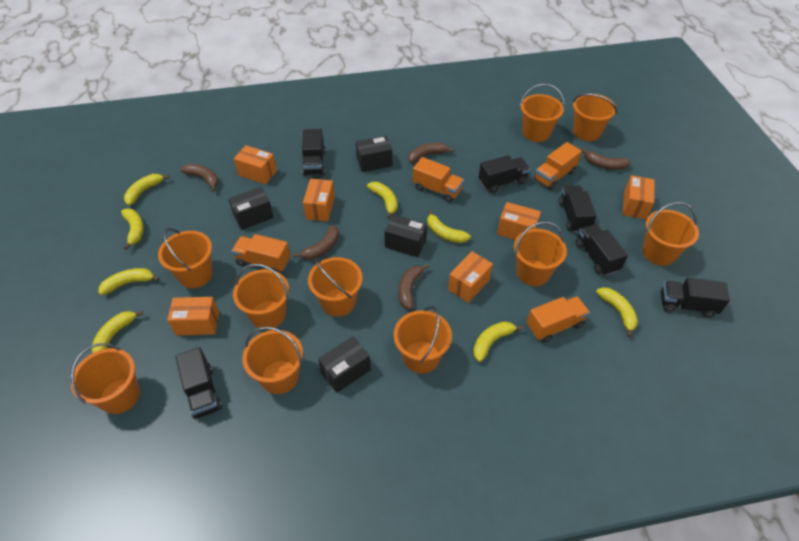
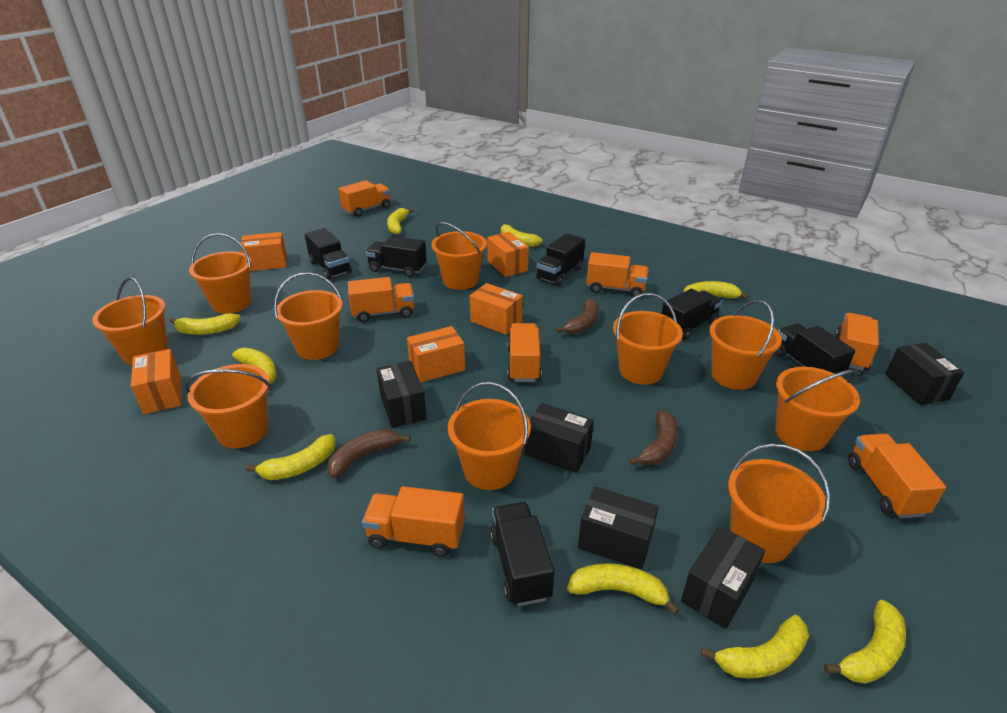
black box: 4 -> 5
brown banana: 5 -> 3
orange box: 6 -> 5
orange truck: 4 -> 7
yellow banana: 8 -> 9

